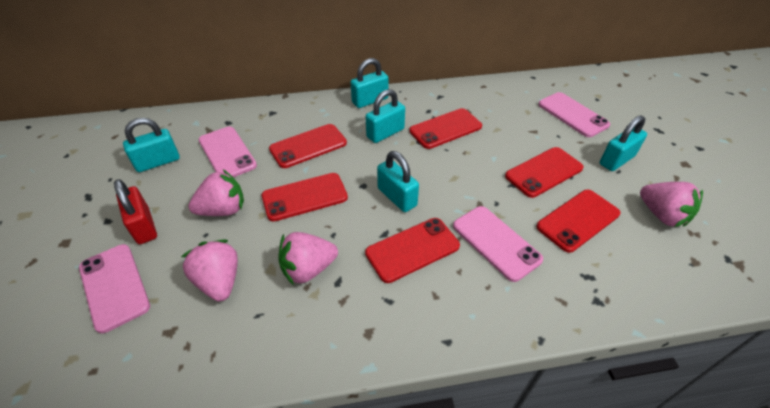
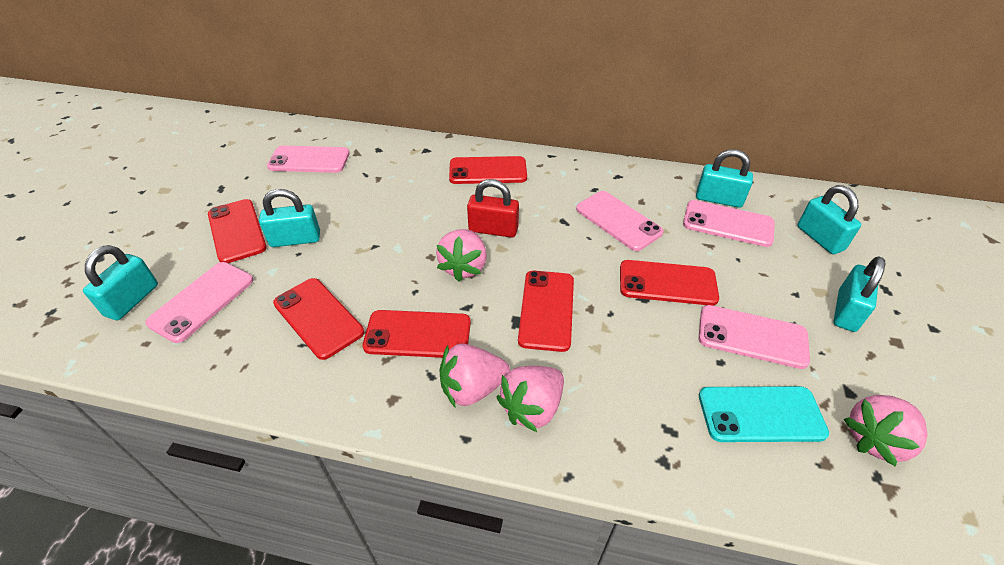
pink phone: 4 -> 5
turquoise phone: 0 -> 1

